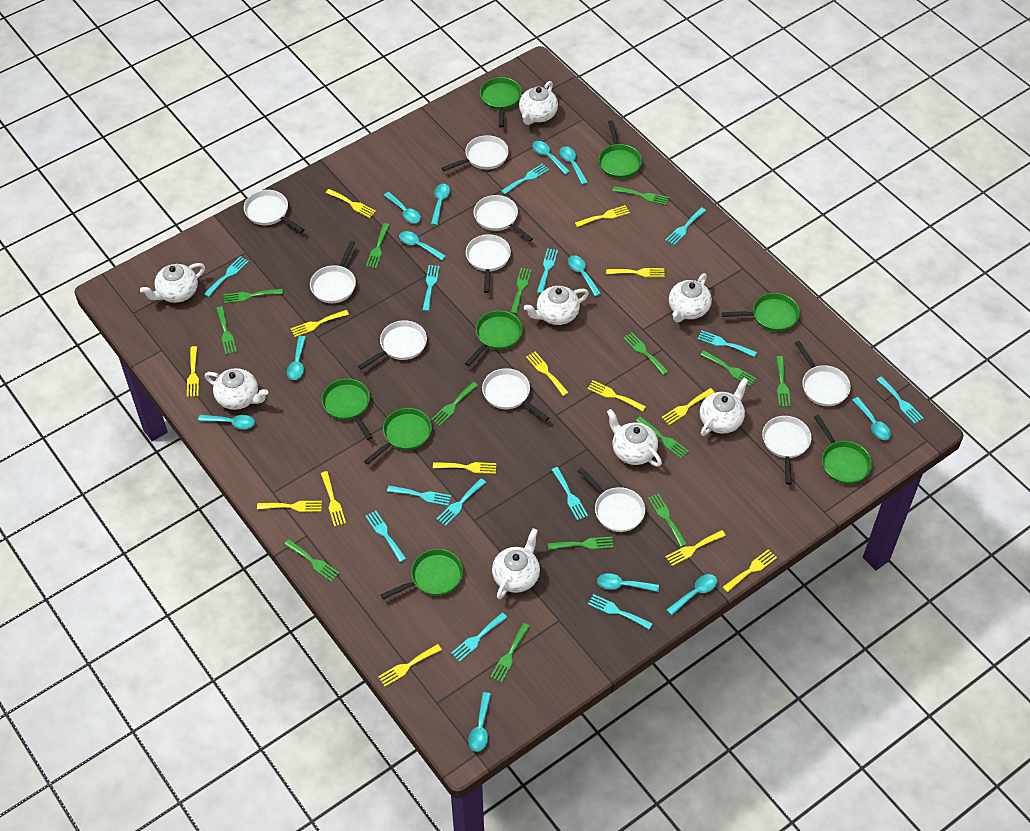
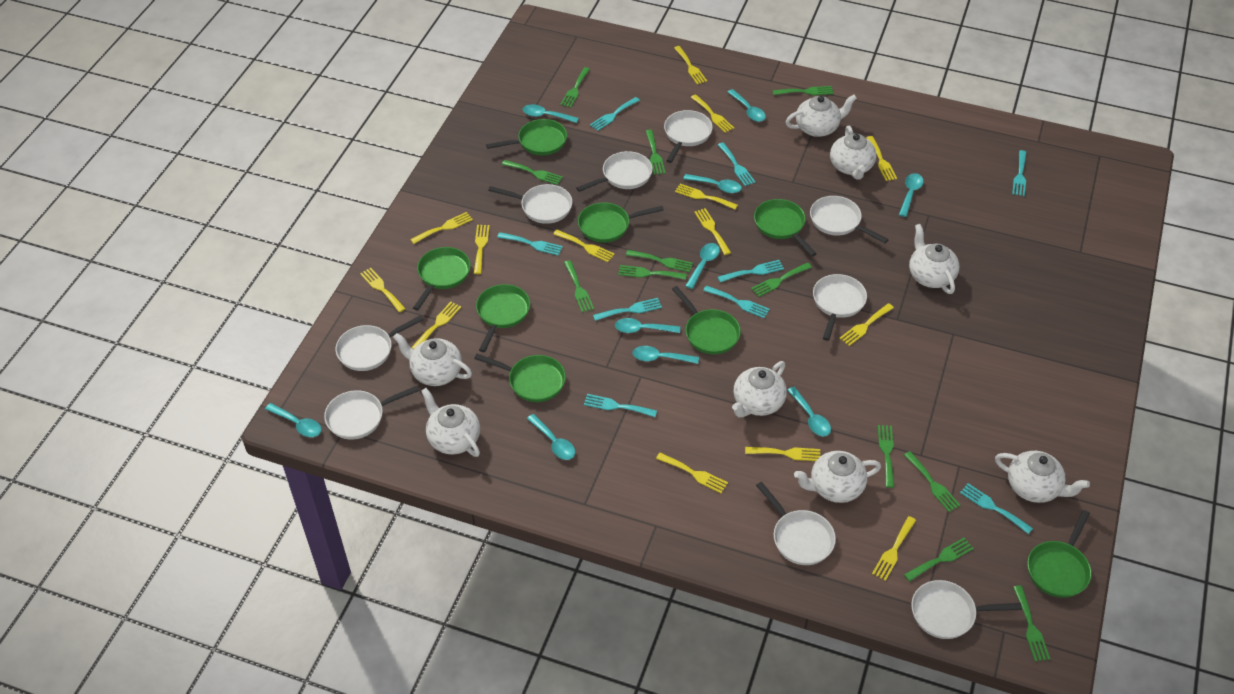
green fork: 14 -> 12
turquoise fork: 13 -> 9
turquoise spoon: 12 -> 10
white pan: 10 -> 9

